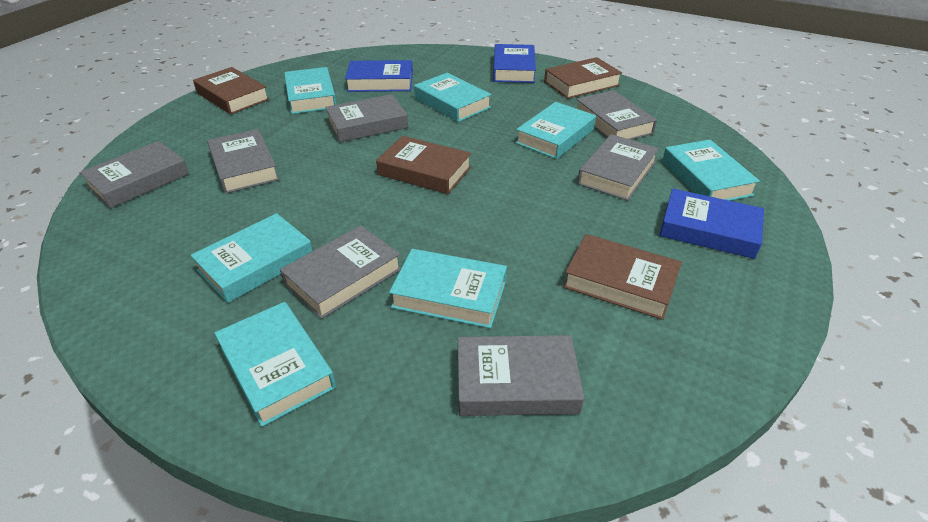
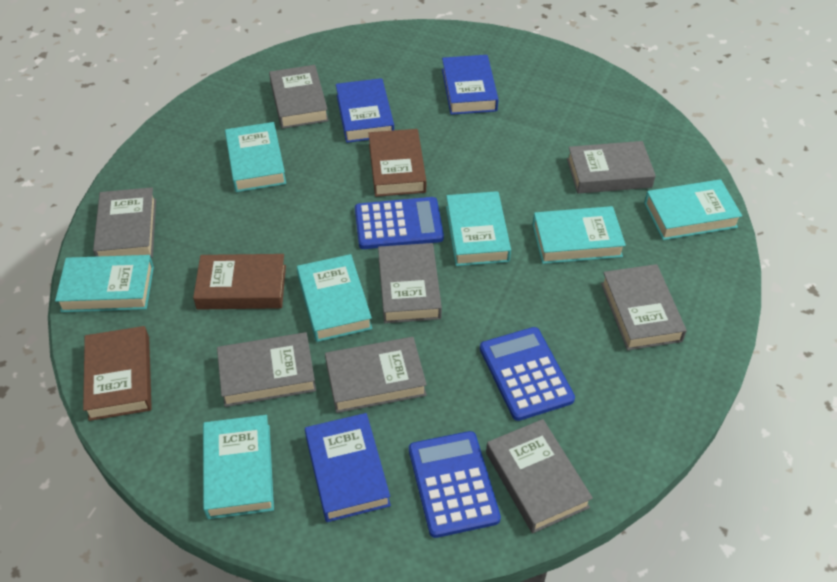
blue calculator: 0 -> 3
brown book: 4 -> 3
grey book: 7 -> 8

